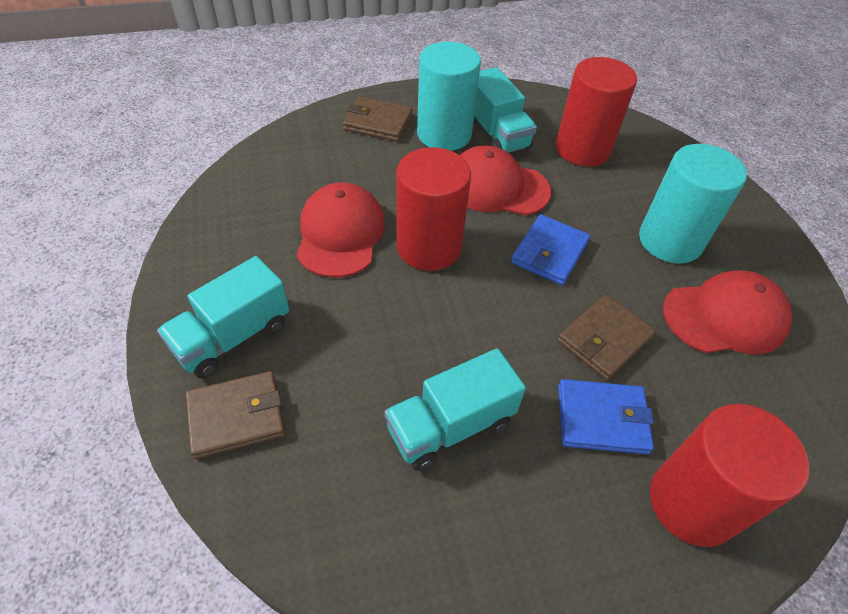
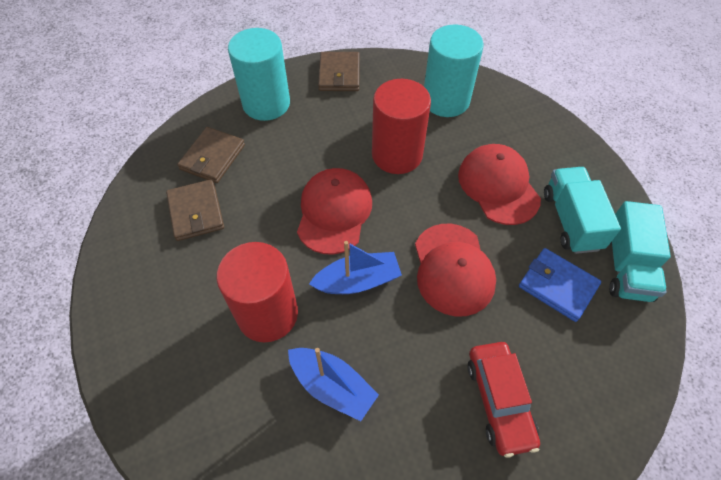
blue boat: 0 -> 2
blue wallet: 2 -> 1
red car: 0 -> 1
red cylinder: 3 -> 2
turquoise truck: 3 -> 2

